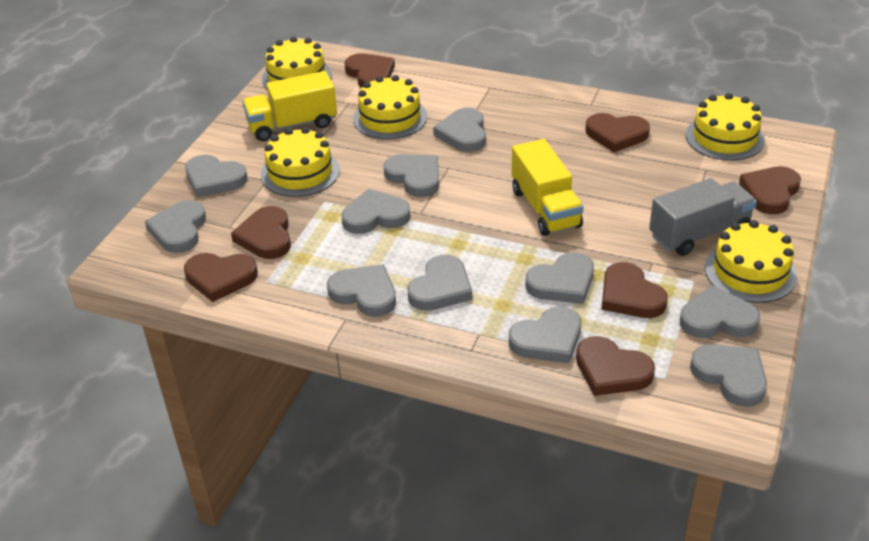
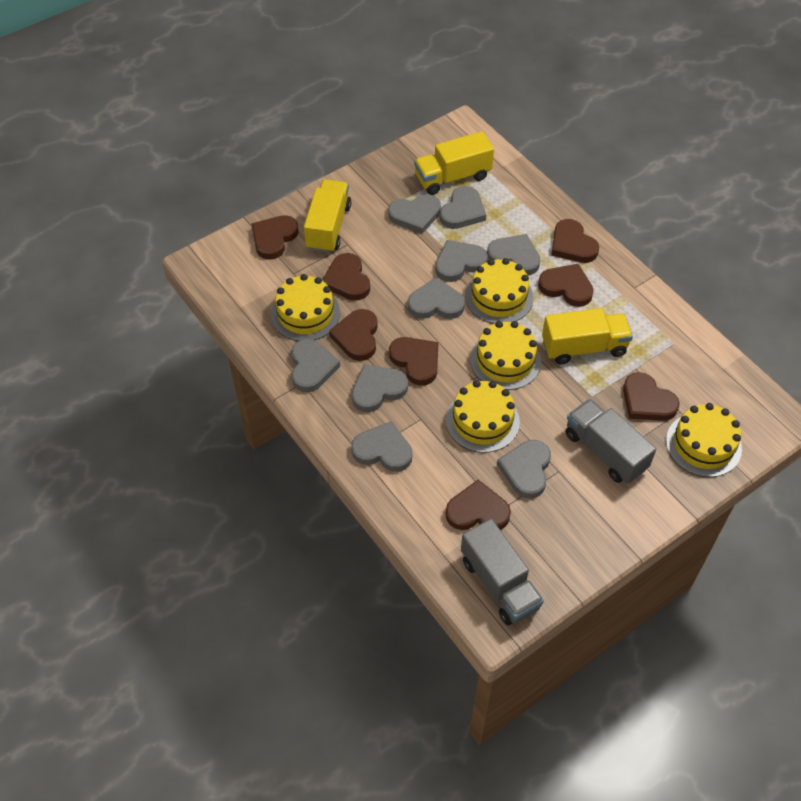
brown heart: 7 -> 8
grey heart: 11 -> 9
grey truck: 1 -> 2
yellow truck: 2 -> 3

